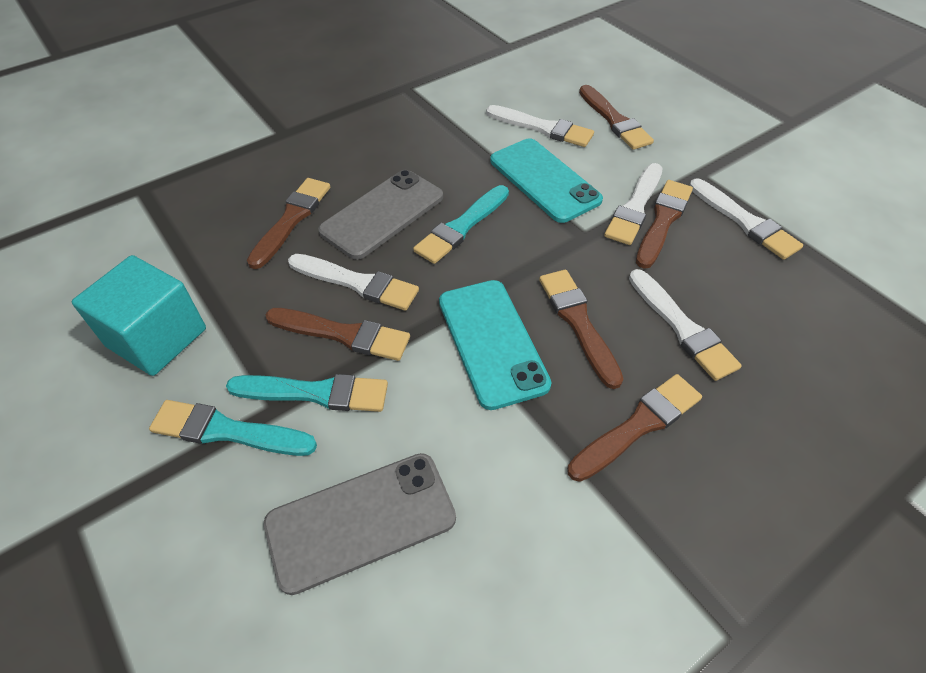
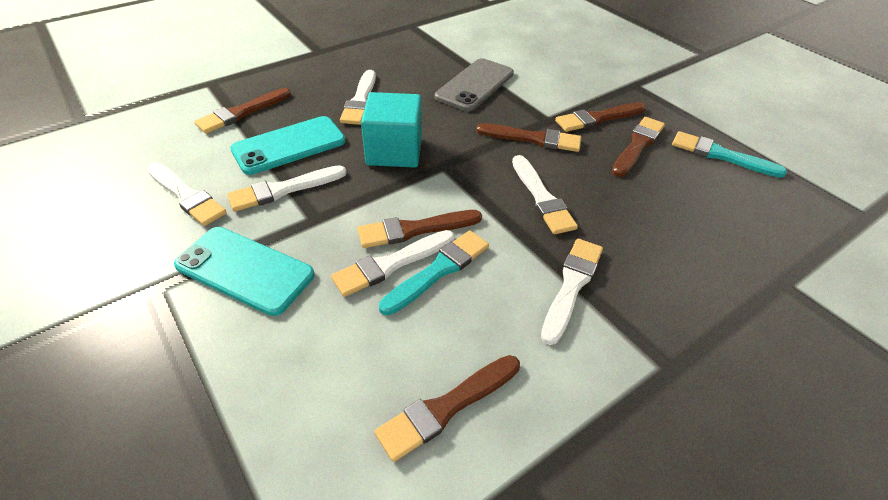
grey phone: 2 -> 1
turquoise brush: 3 -> 2
white brush: 5 -> 6

